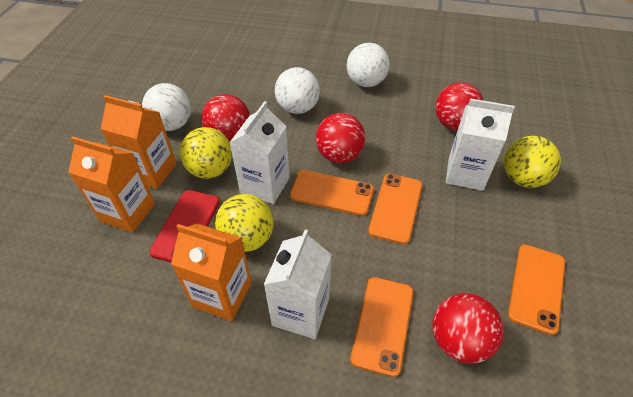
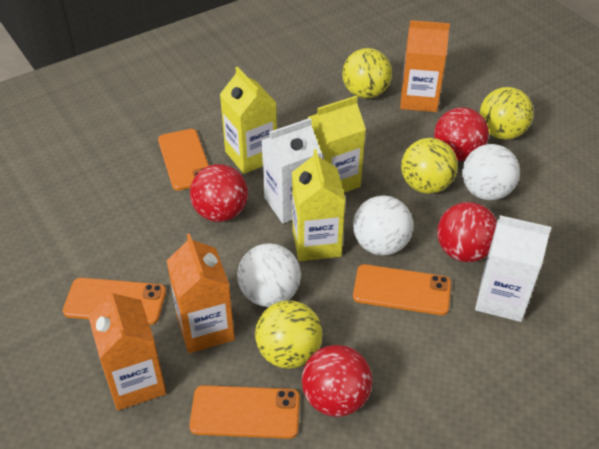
red phone: 1 -> 0
white carton: 3 -> 2
yellow ball: 3 -> 4
yellow carton: 0 -> 3

